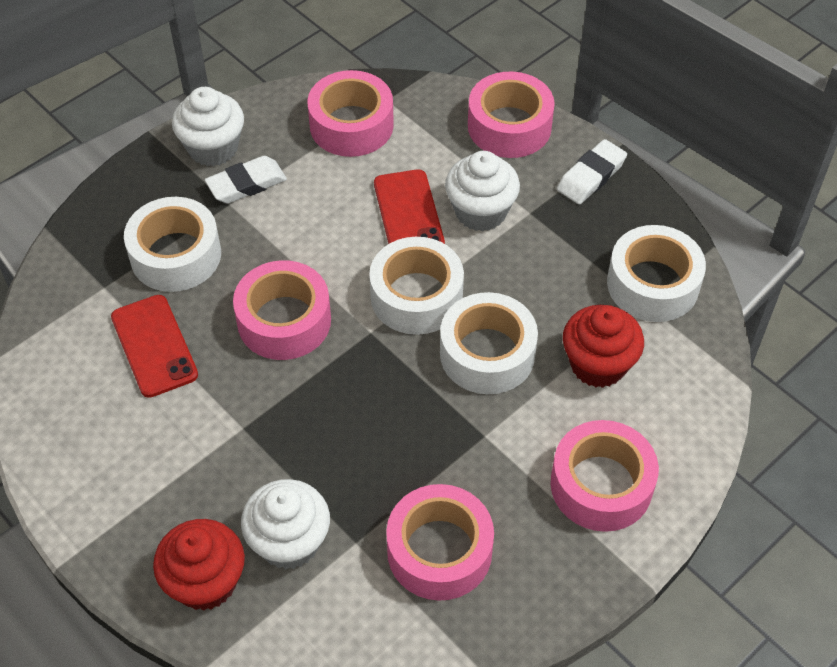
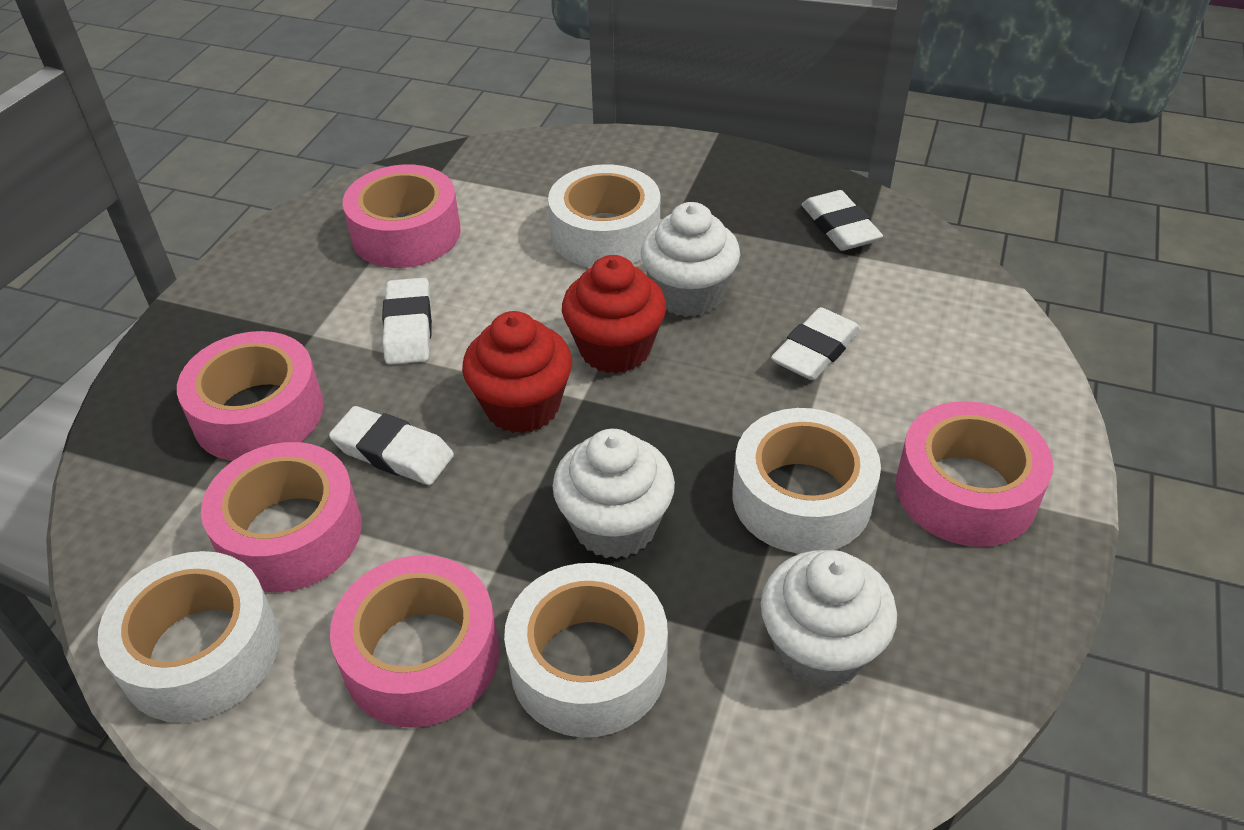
red phone: 2 -> 0
white eraser: 2 -> 4

